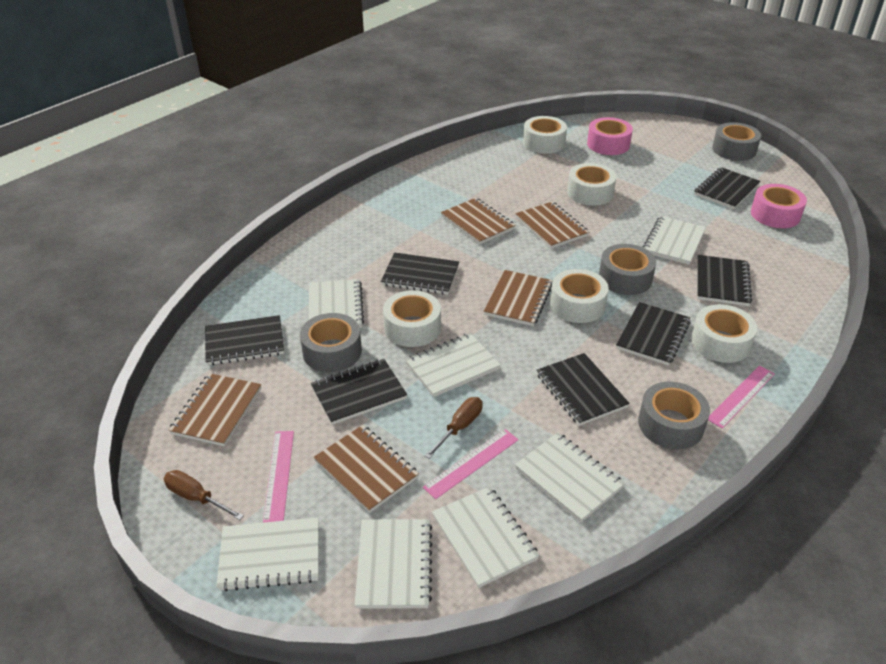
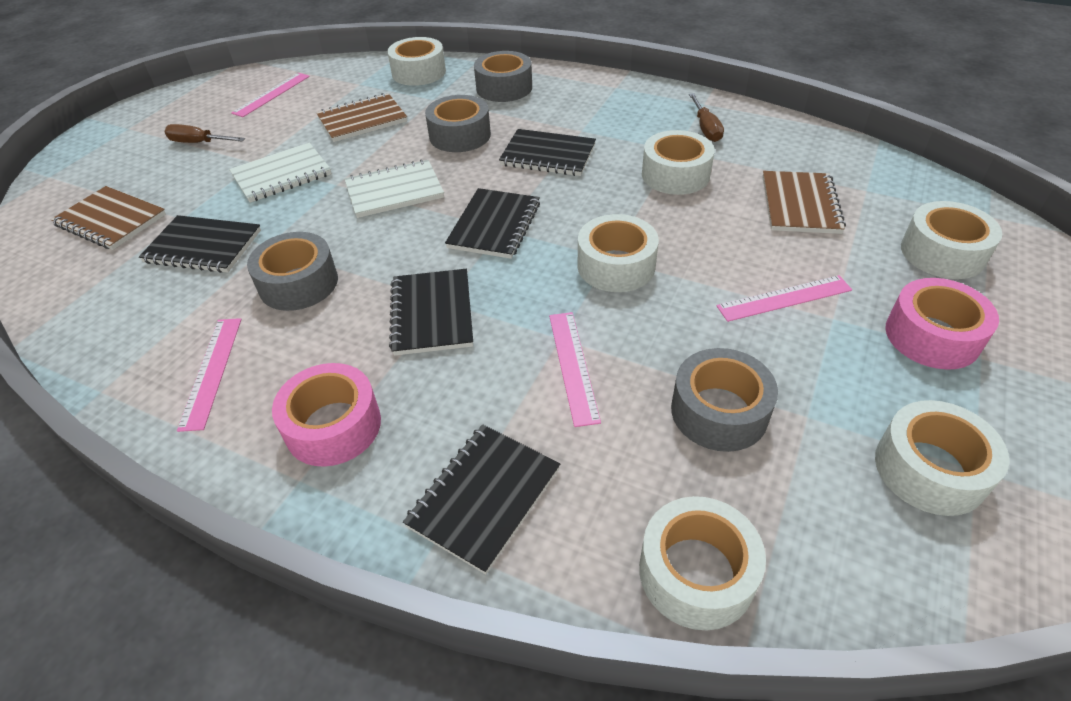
black notebook: 7 -> 5
brown notebook: 5 -> 3
pink ruler: 3 -> 4
white notebook: 7 -> 2
white tape: 5 -> 6

